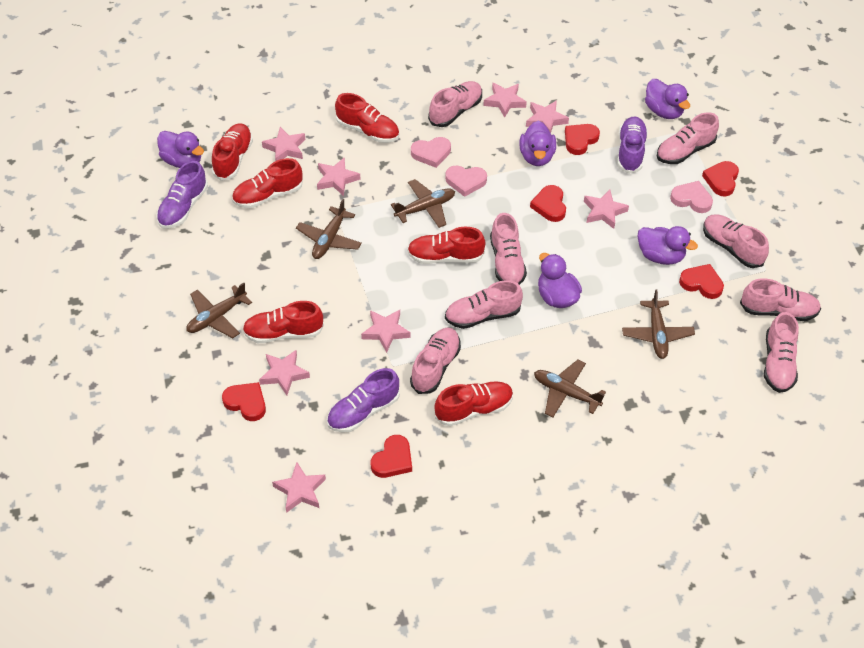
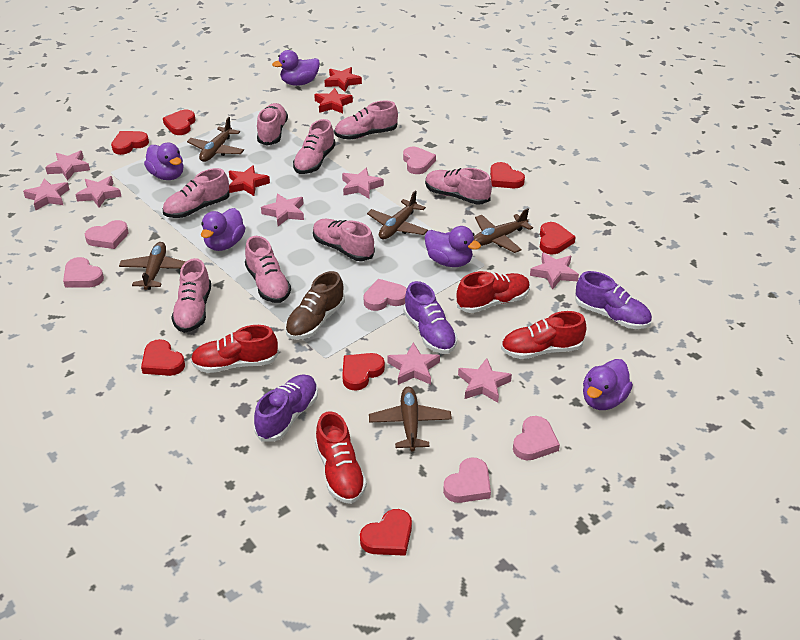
brown shoe: 0 -> 1
pink heart: 3 -> 6
red heart: 6 -> 7
red shoe: 6 -> 4
red star: 0 -> 3

